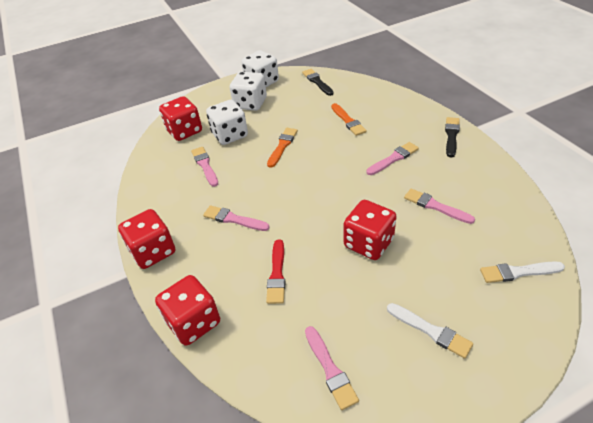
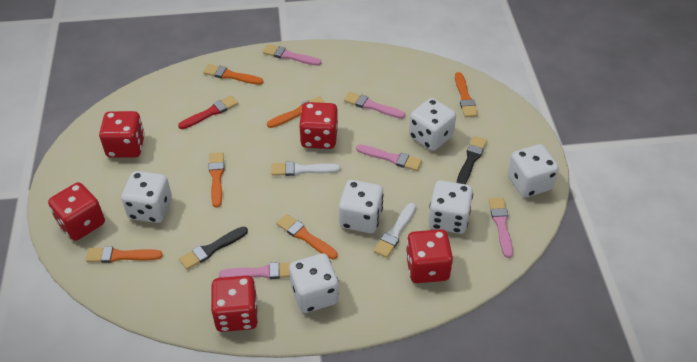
orange brush: 2 -> 6
red dice: 4 -> 5
white dice: 3 -> 6

